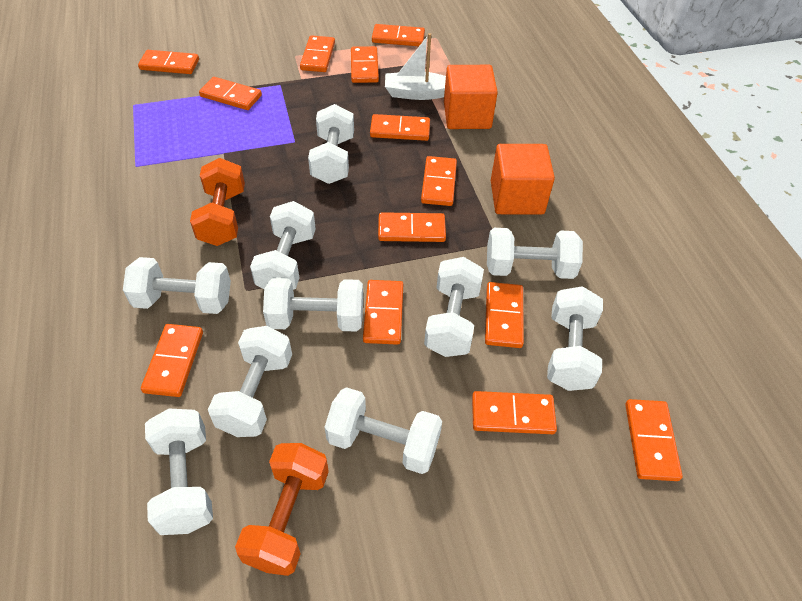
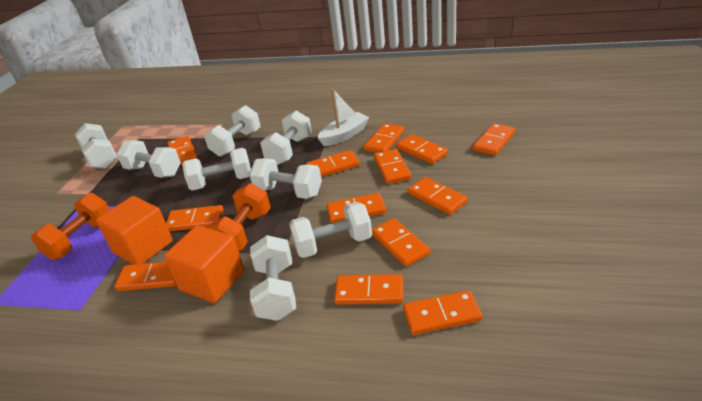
white dumbbell: 10 -> 8

